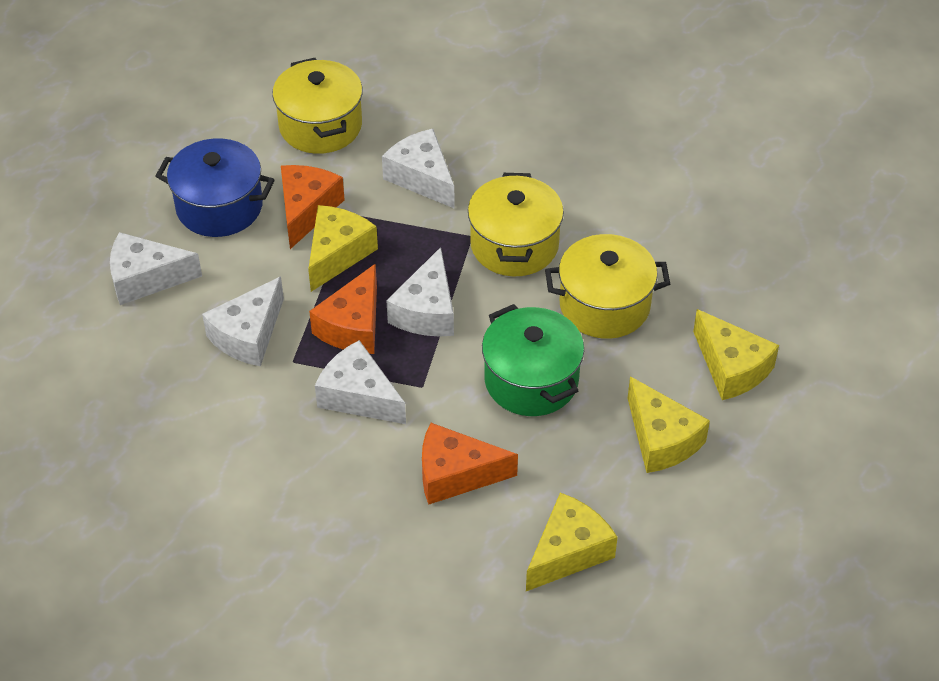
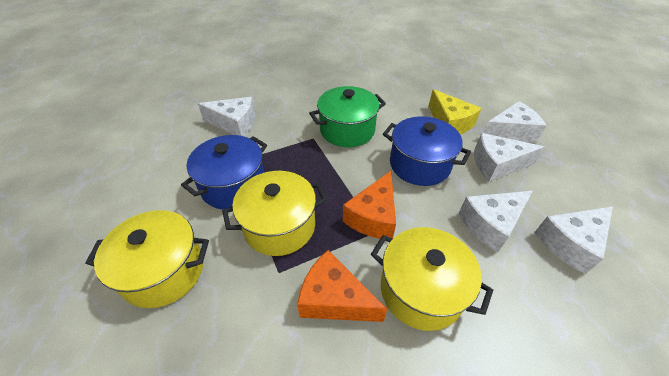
blue pot: 1 -> 2
orange cheese: 3 -> 2
yellow cheese: 4 -> 1

